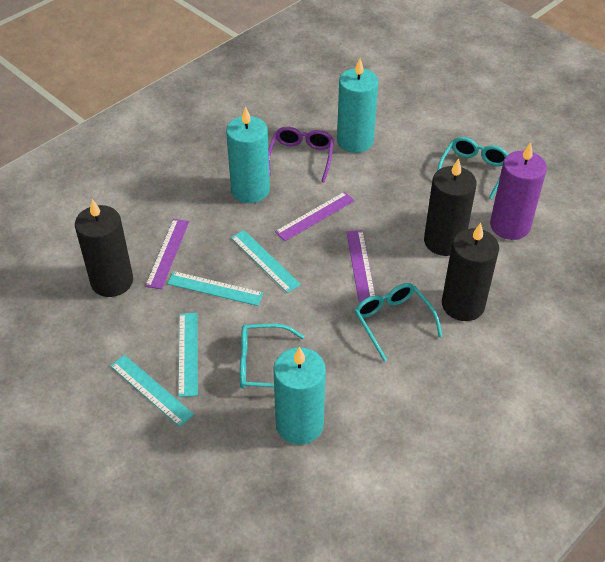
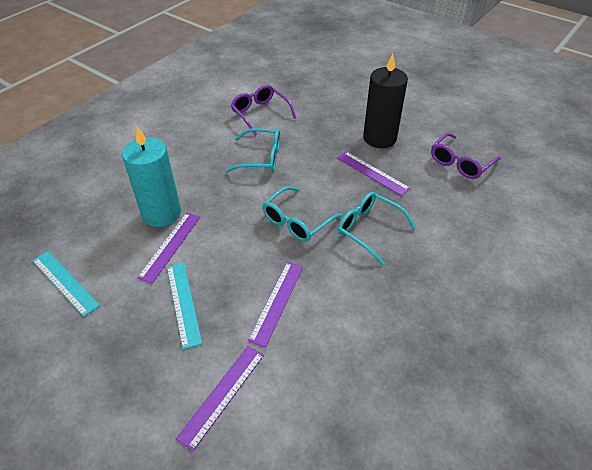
black candle: 3 -> 1
purple candle: 1 -> 0
purple glasses: 1 -> 2
purple ruler: 3 -> 4
turquoise candle: 3 -> 1
turquoise ruler: 4 -> 2

